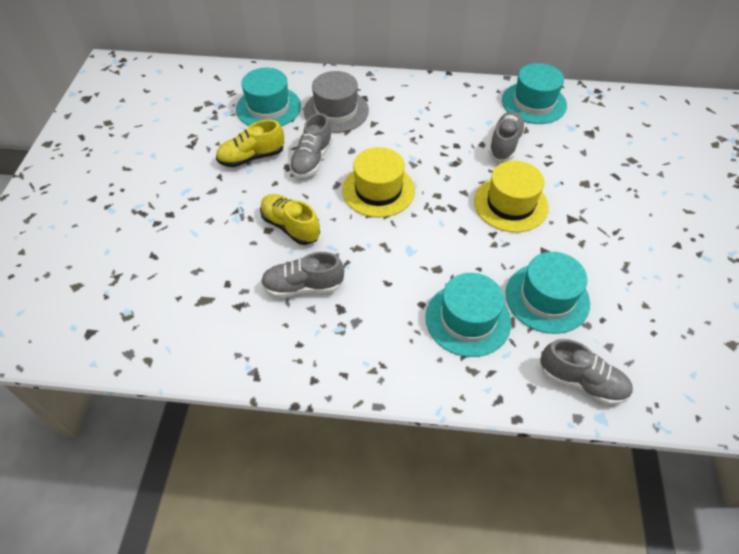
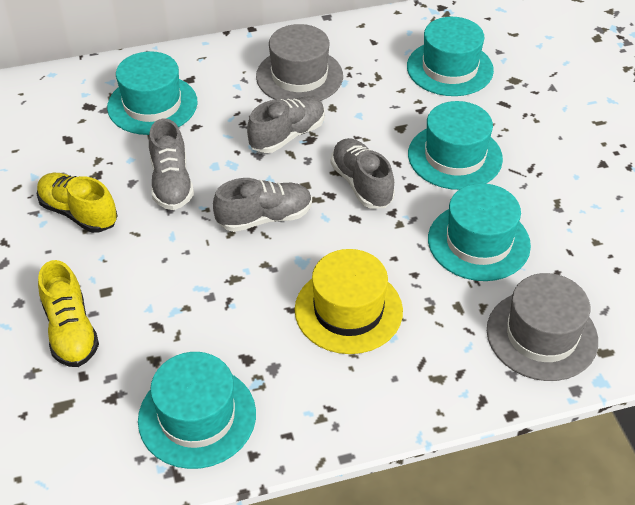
grey hat: 1 -> 2
turquoise hat: 4 -> 5
yellow hat: 2 -> 1

